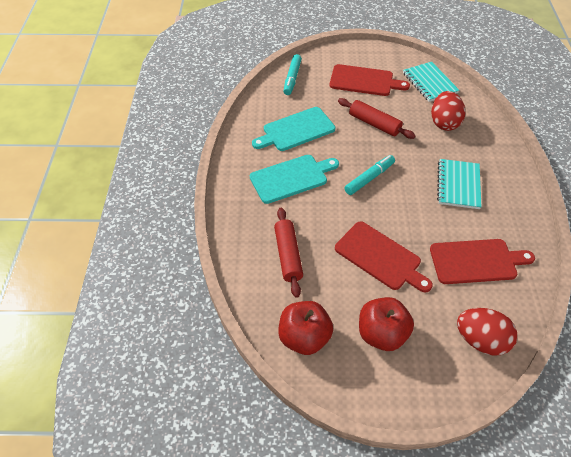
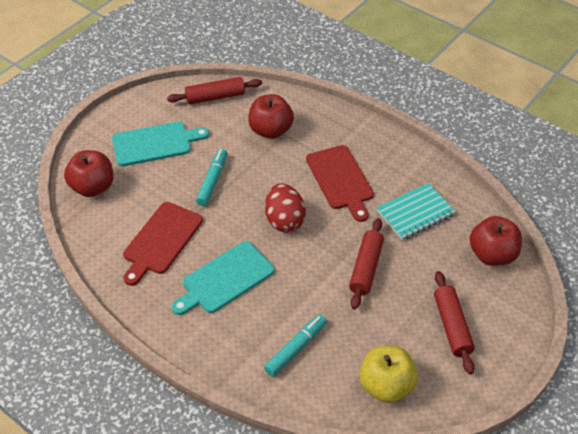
red apple: 2 -> 3
red cutting board: 3 -> 2
red egg: 2 -> 1
red rolling pin: 2 -> 3
turquoise notebook: 2 -> 1
yellow apple: 0 -> 1

